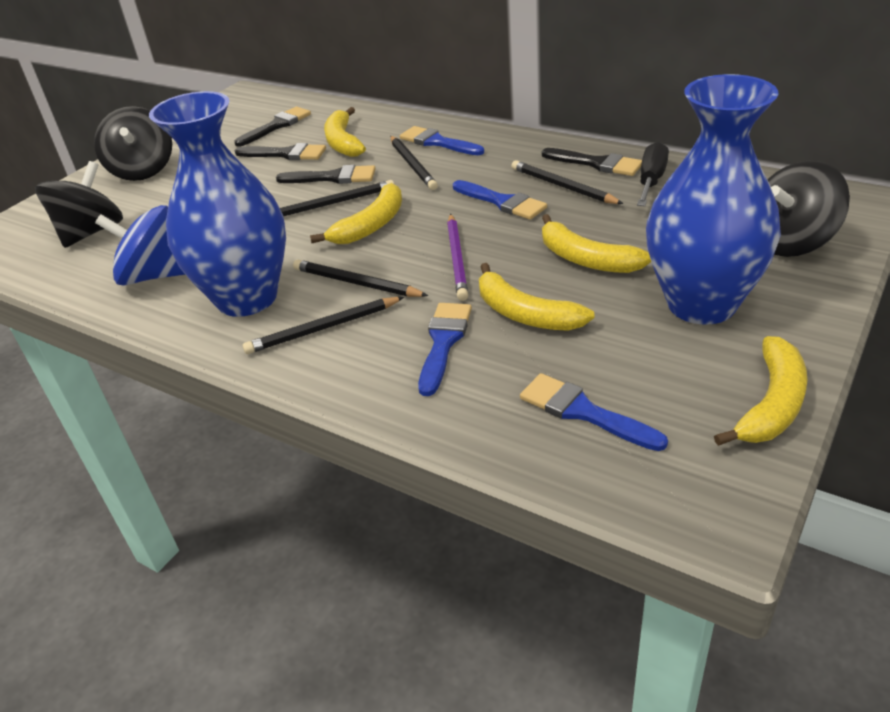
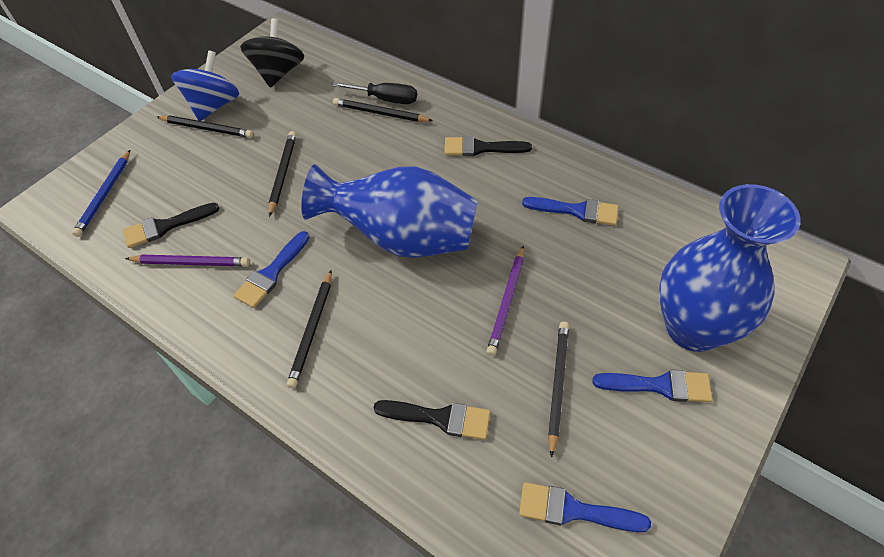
black brush: 4 -> 3
black spinning top: 3 -> 1
blue pencil: 0 -> 1
purple pencil: 1 -> 2
yellow banana: 5 -> 0

